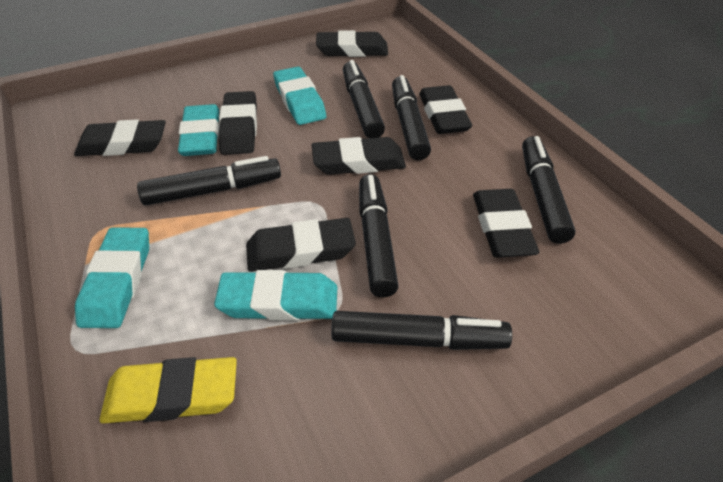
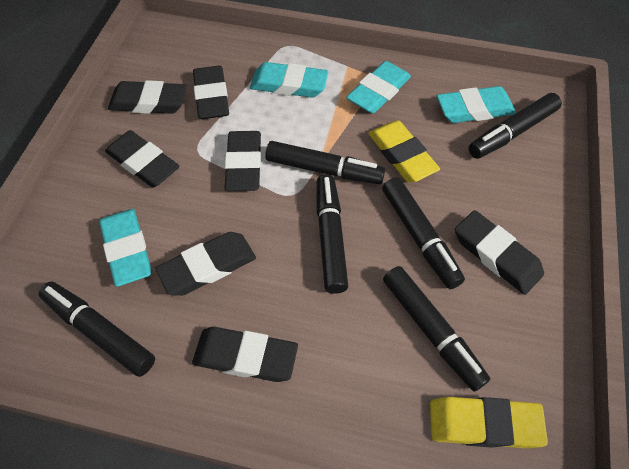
yellow eraser: 1 -> 2

